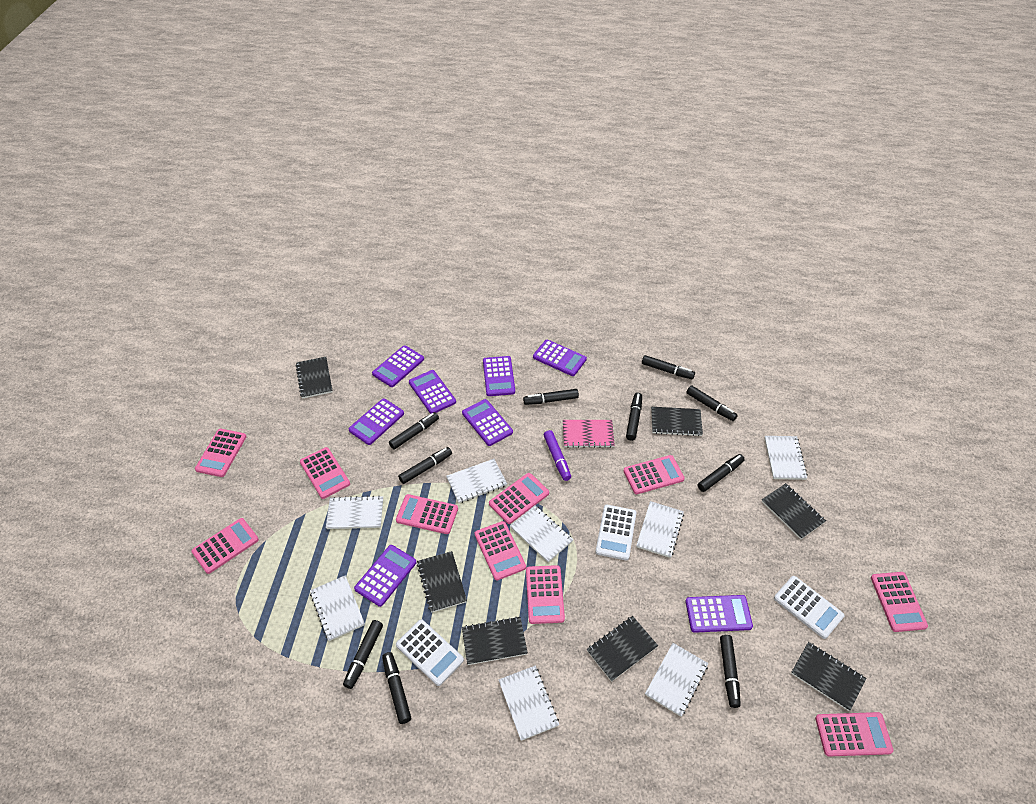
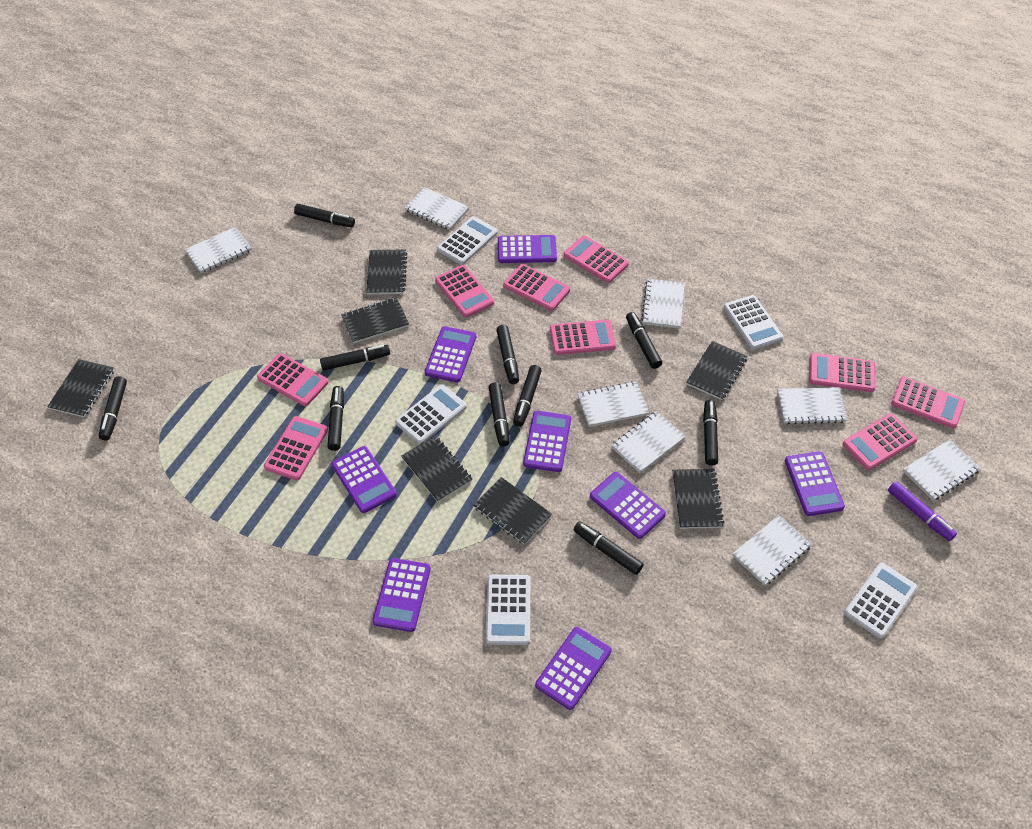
pink calculator: 10 -> 9
pink notebook: 1 -> 0
white calculator: 3 -> 5

